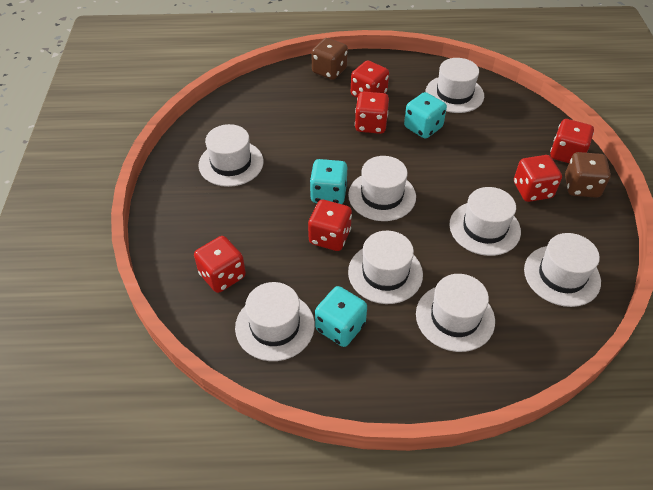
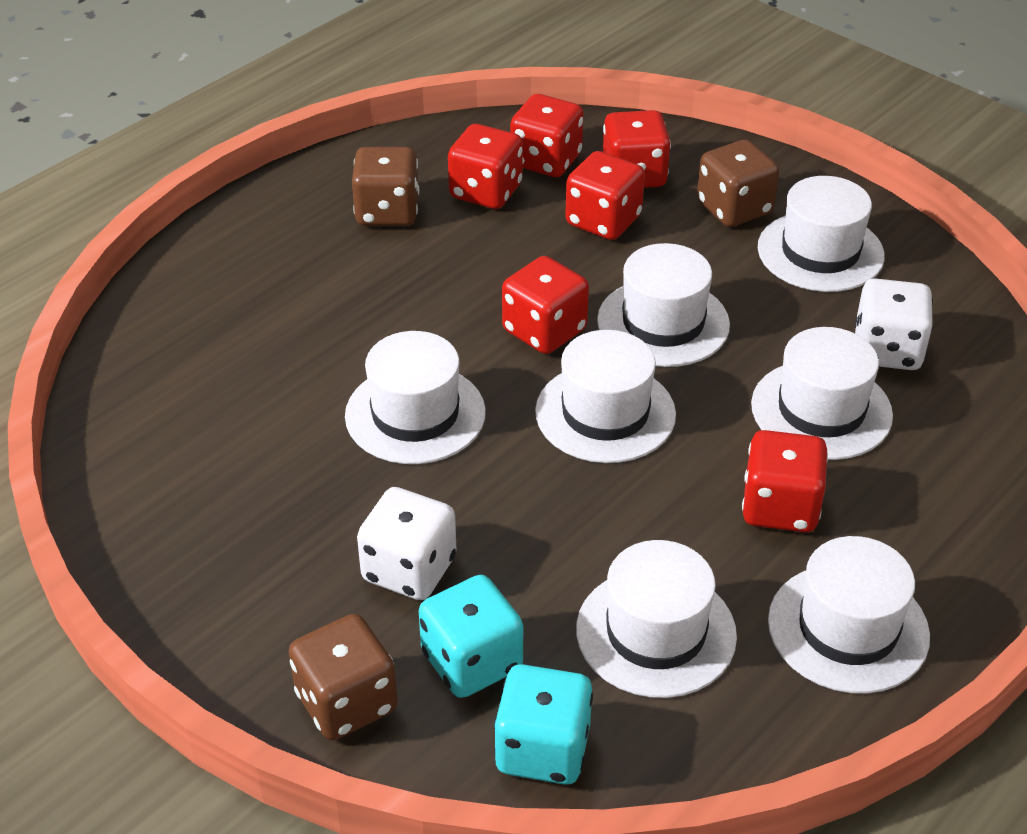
brown dice: 2 -> 3
turquoise dice: 3 -> 2
white dice: 0 -> 2
white hat: 8 -> 7

